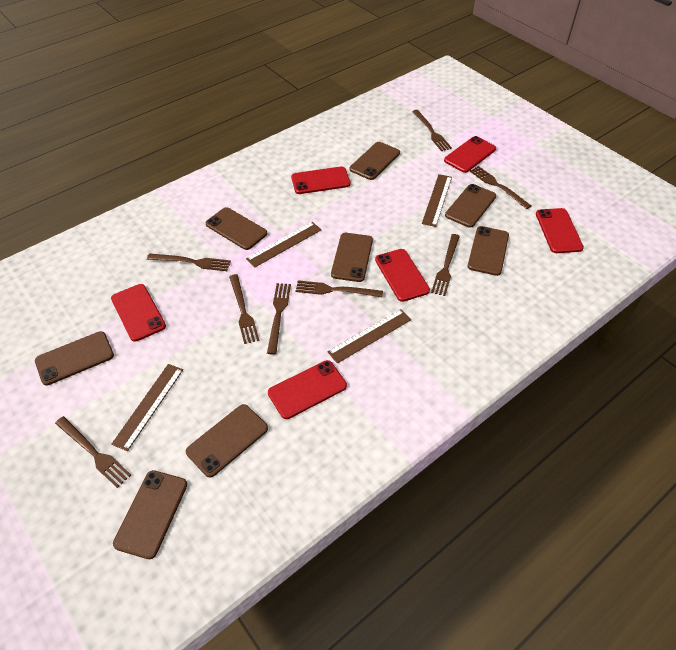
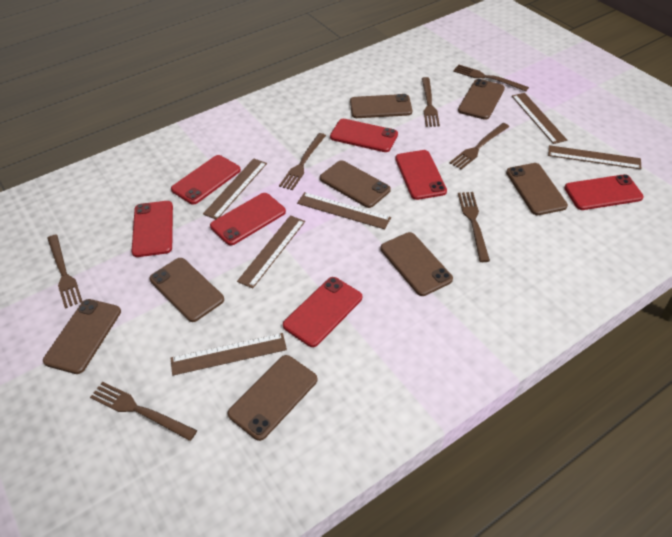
brown fork: 8 -> 7
brown ruler: 4 -> 6
red phone: 6 -> 7

